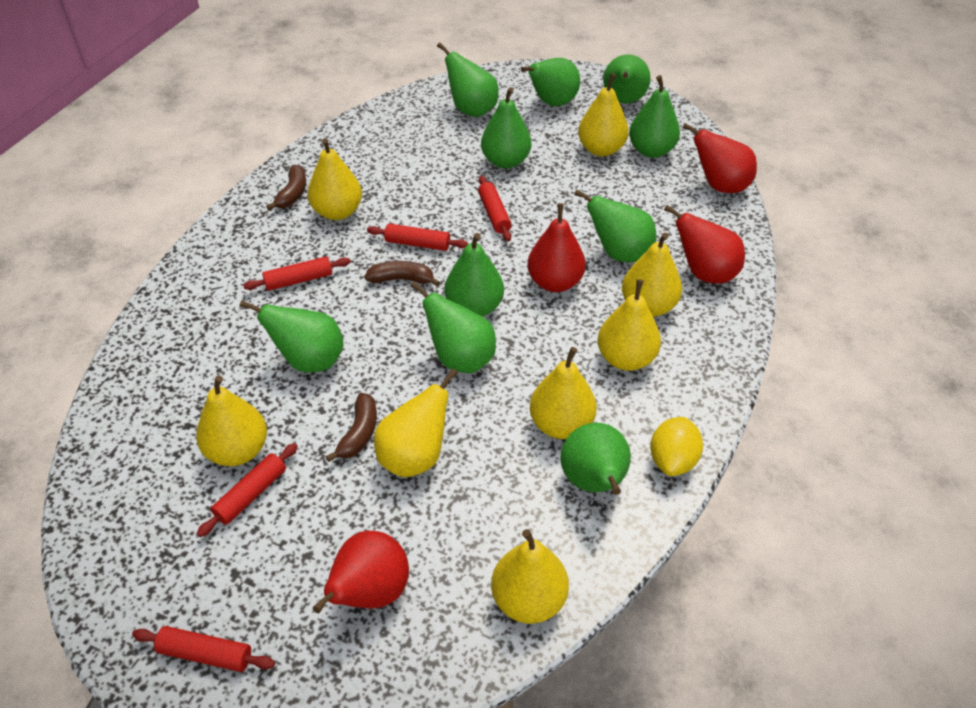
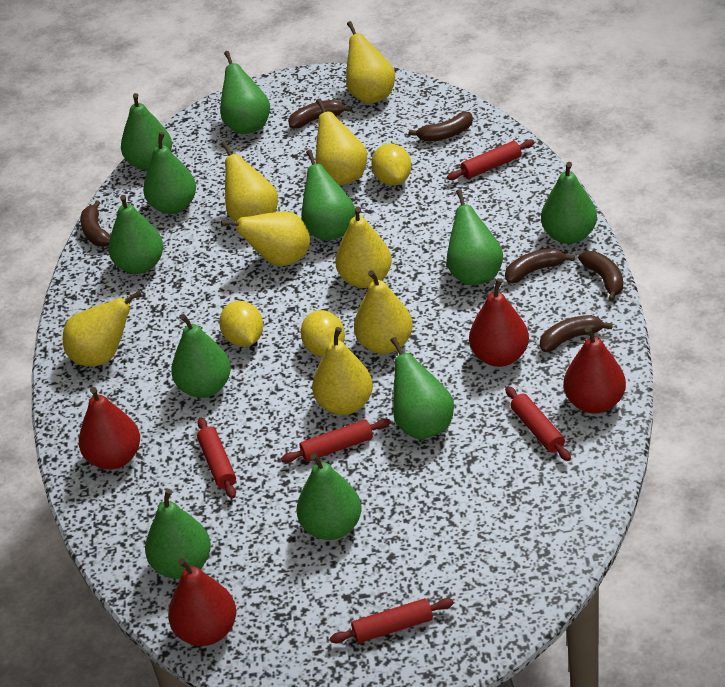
brown banana: 3 -> 6
green pear: 10 -> 11
yellow lemon: 1 -> 3

